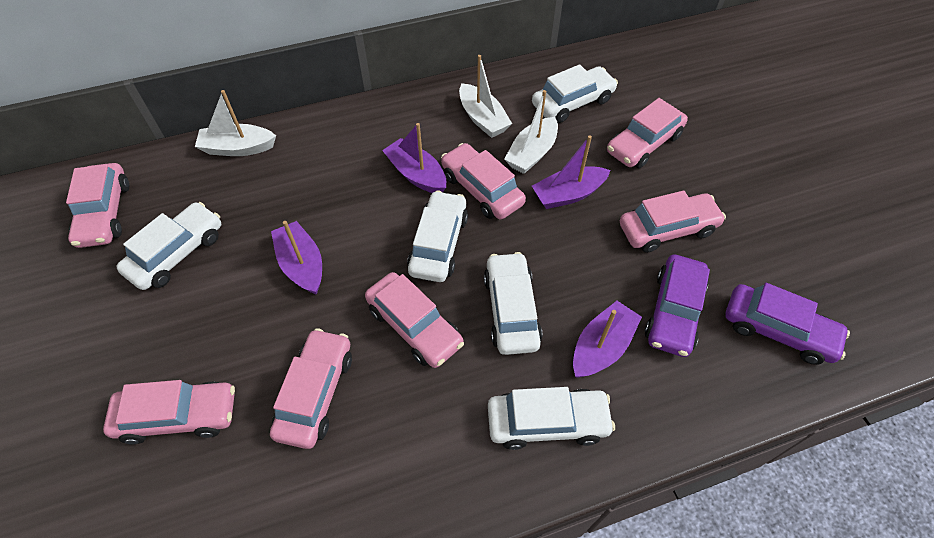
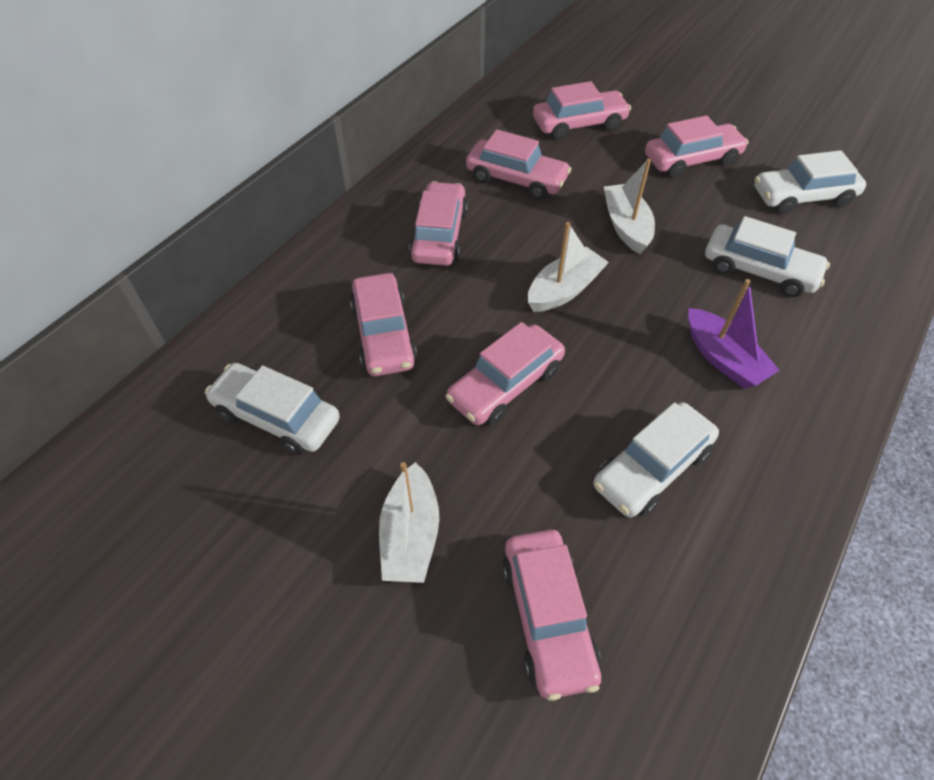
purple boat: 4 -> 1
purple car: 2 -> 0
white car: 5 -> 4

